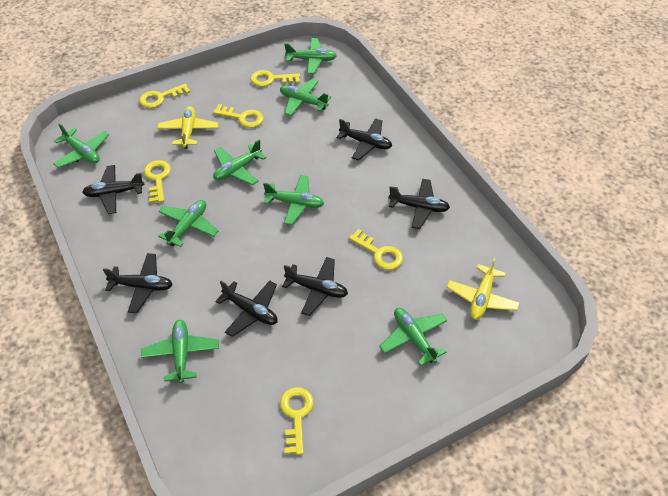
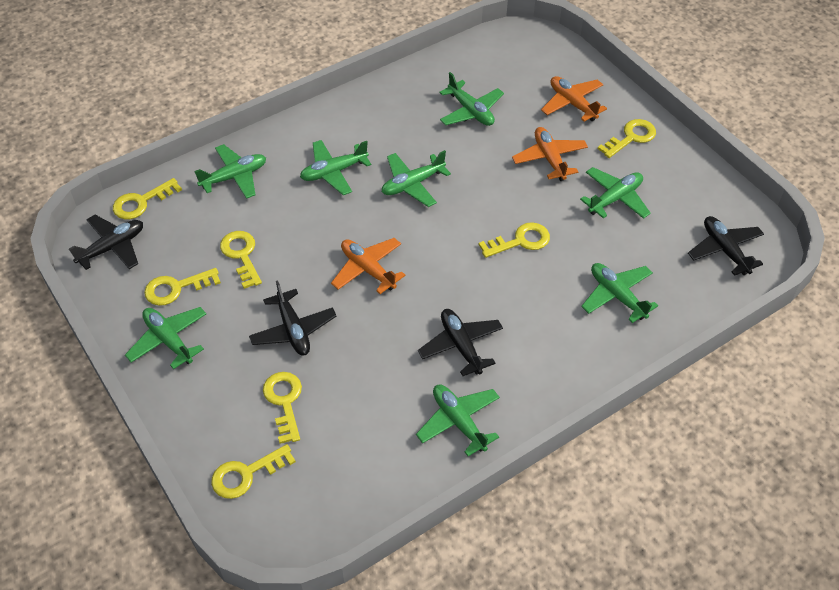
black plane: 6 -> 4
orange plane: 0 -> 3
yellow key: 6 -> 7
yellow plane: 2 -> 0

